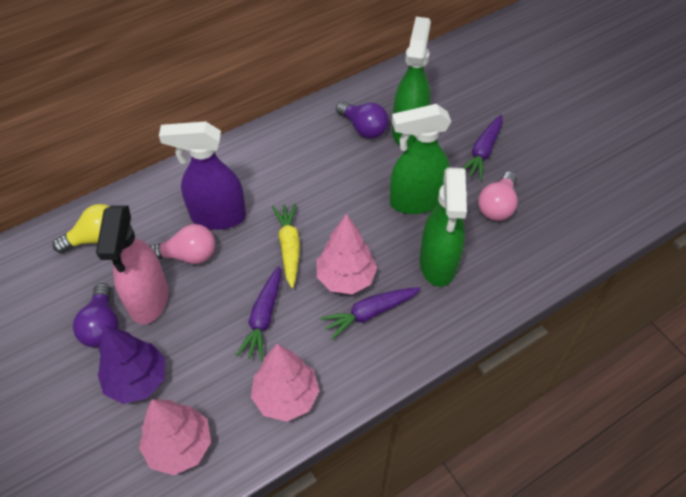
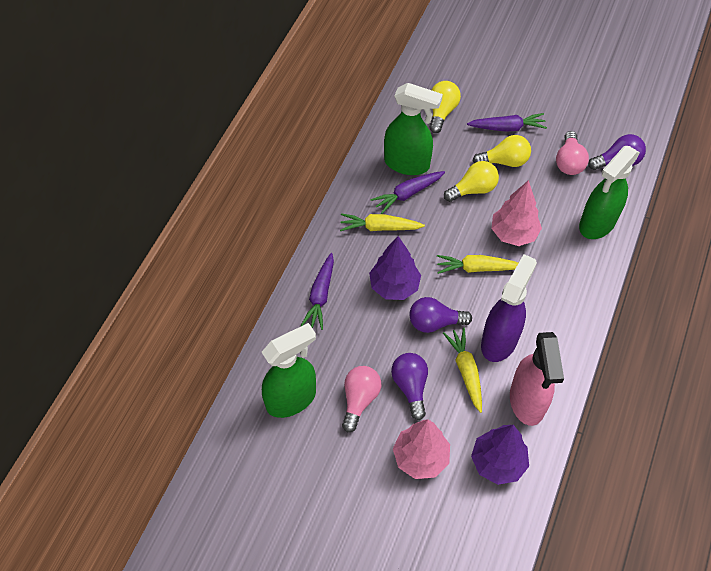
pink tree: 3 -> 2
purple light bulb: 2 -> 3
purple tree: 1 -> 2
yellow carrot: 1 -> 3
yellow light bulb: 1 -> 3

